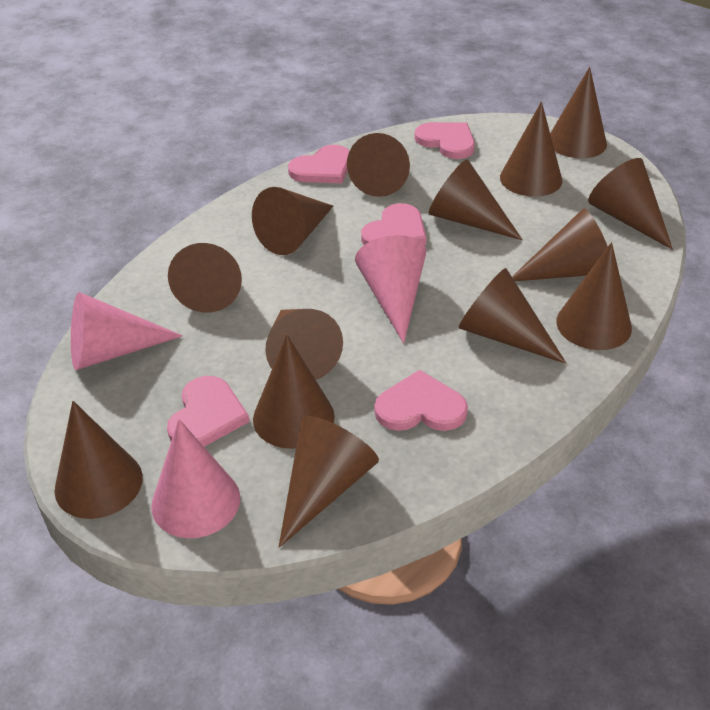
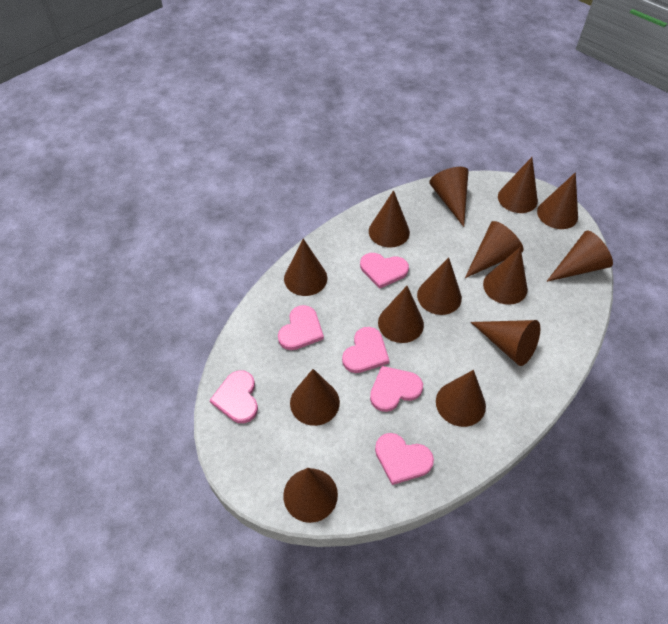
pink cone: 3 -> 0
pink heart: 5 -> 6

